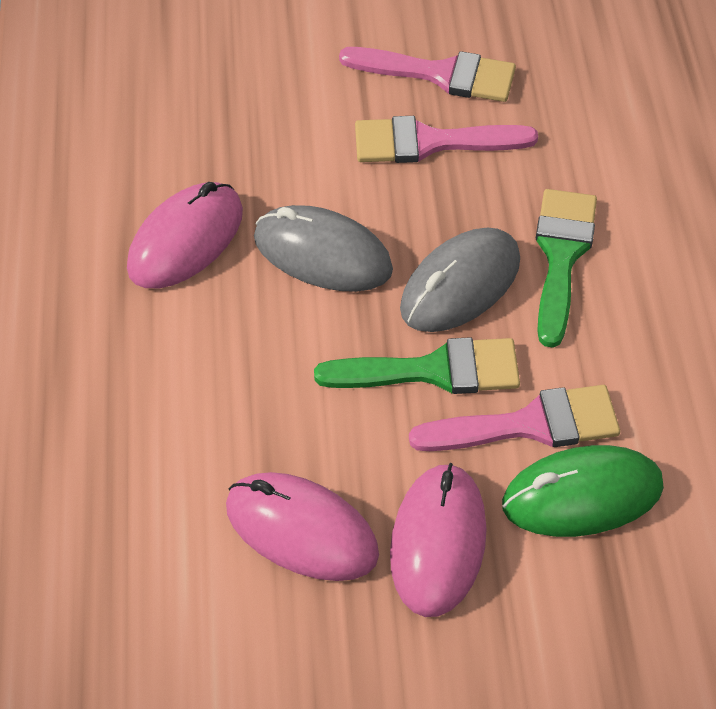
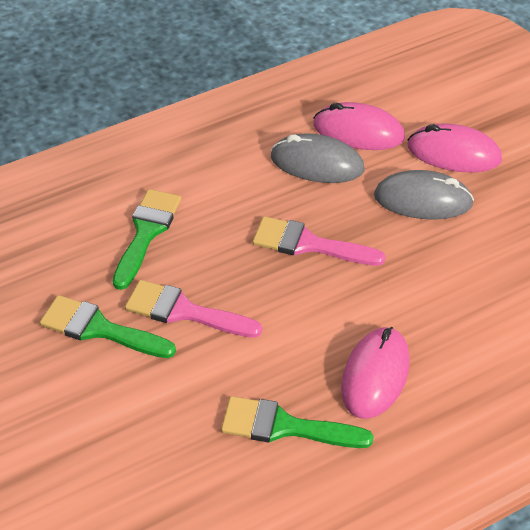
green brush: 2 -> 3
green mouse: 1 -> 0
pink brush: 3 -> 2

